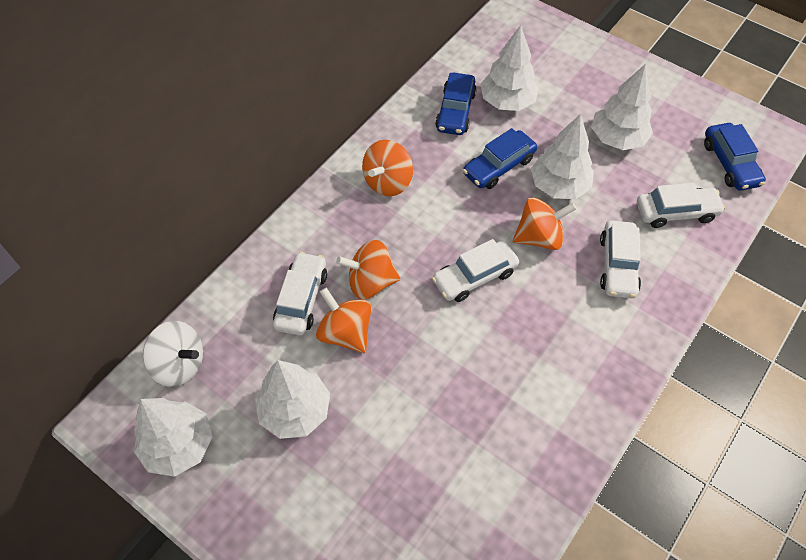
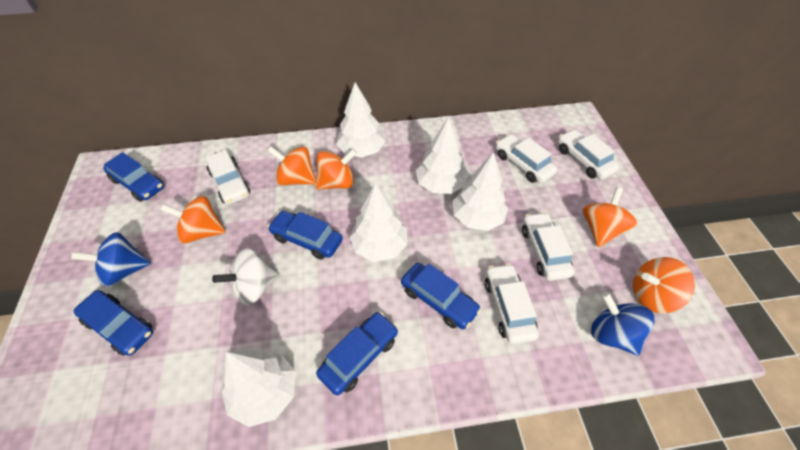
blue car: 3 -> 5
blue spinning top: 0 -> 2
orange spinning top: 4 -> 5
white car: 4 -> 5

